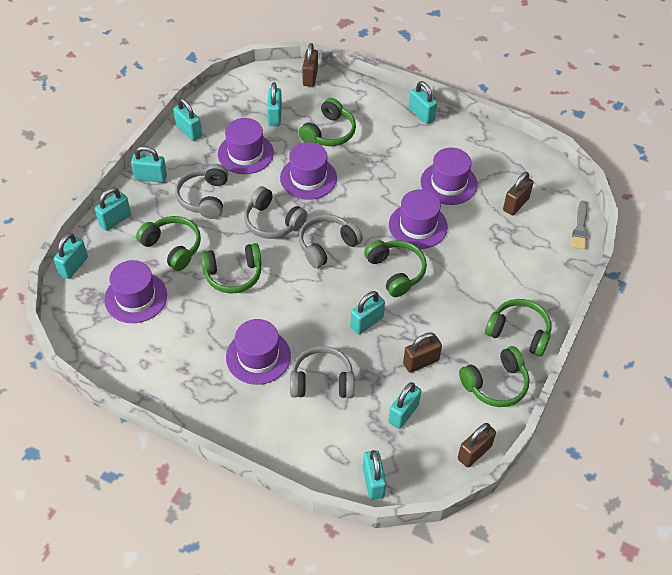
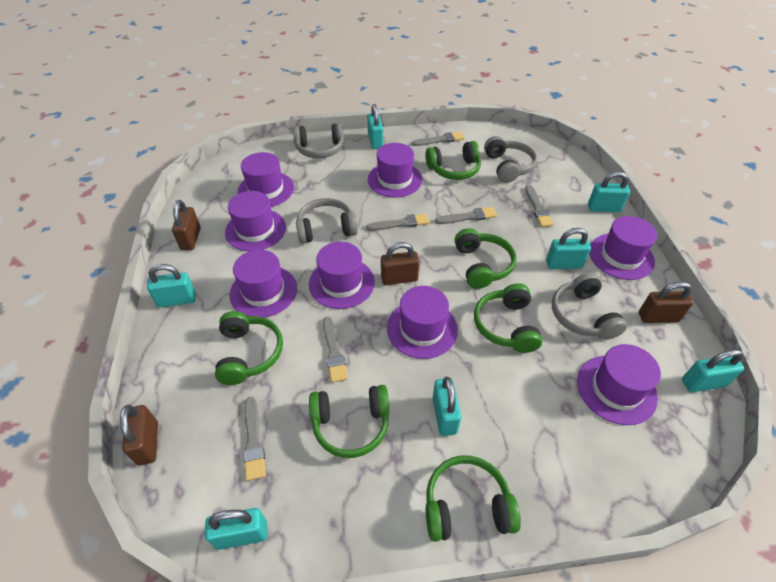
grey brush: 1 -> 6
purple hat: 6 -> 8
turquoise padlock: 9 -> 7

